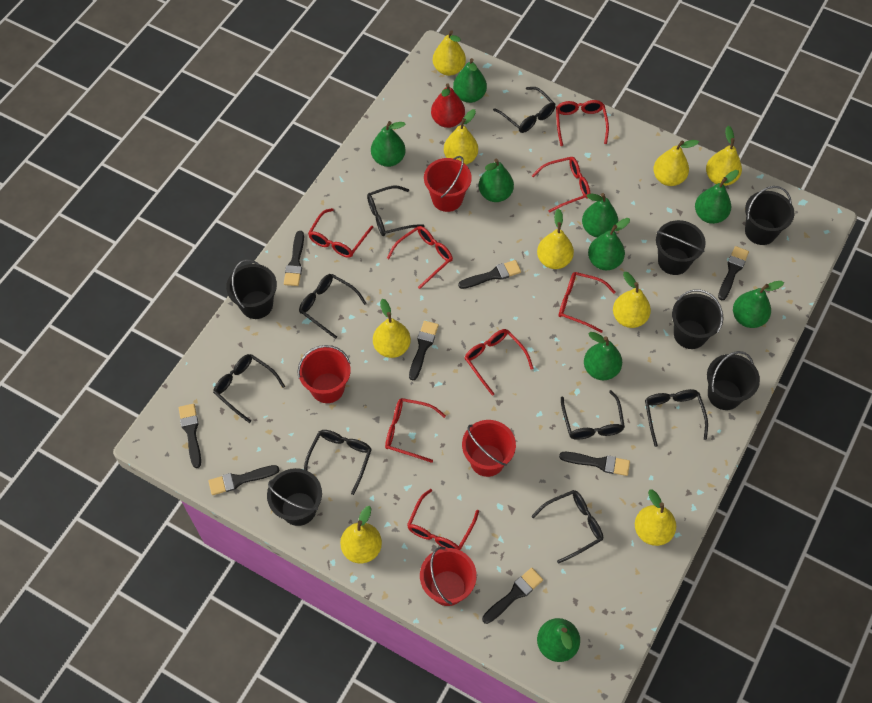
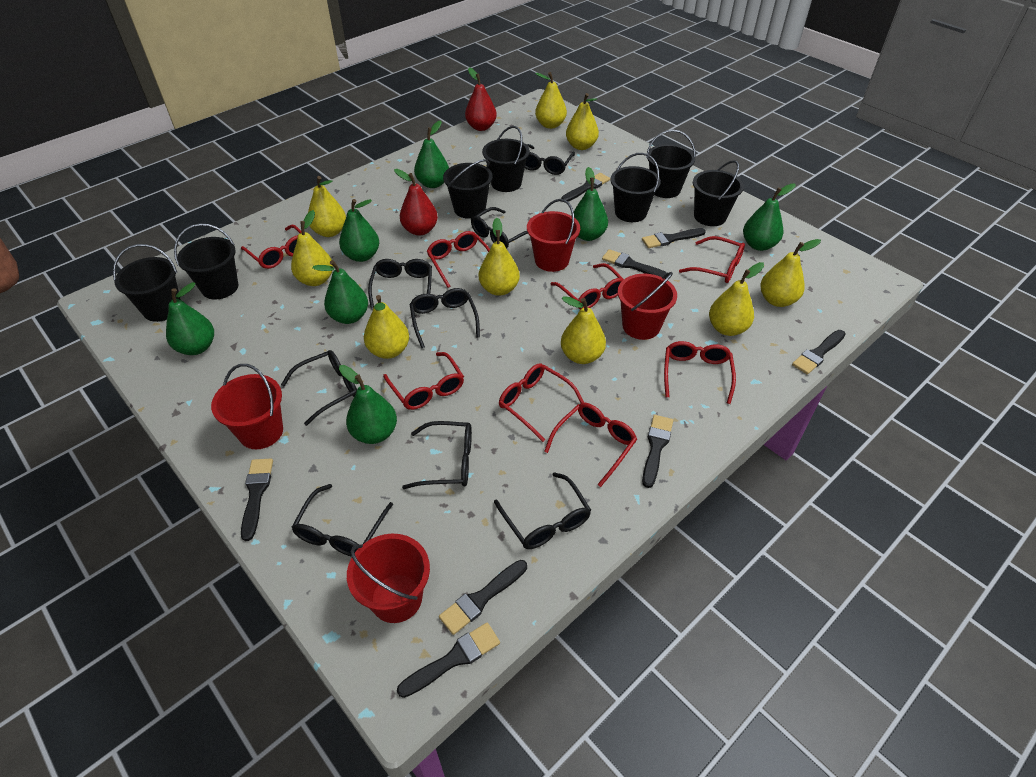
black bucket: 6 -> 7
green pear: 9 -> 7
red pear: 1 -> 2

